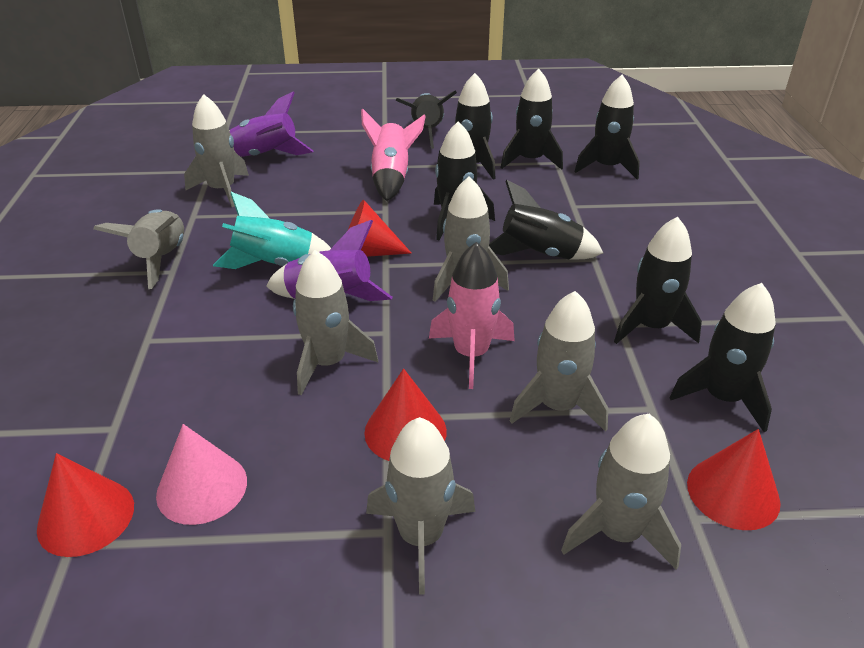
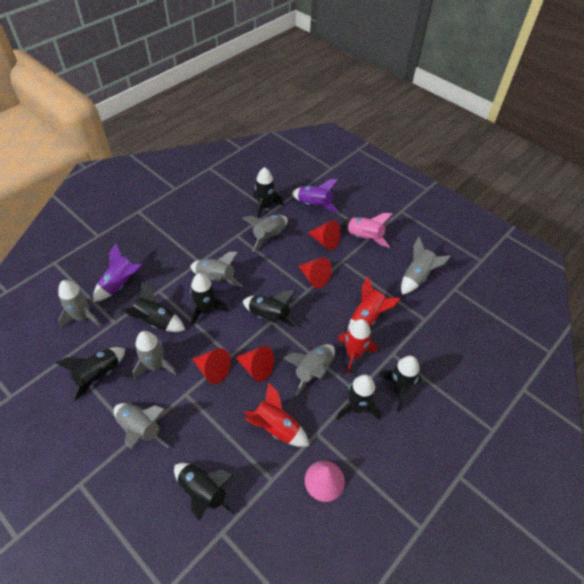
pink rocket: 2 -> 1
red rocket: 0 -> 3
turquoise rocket: 1 -> 0

